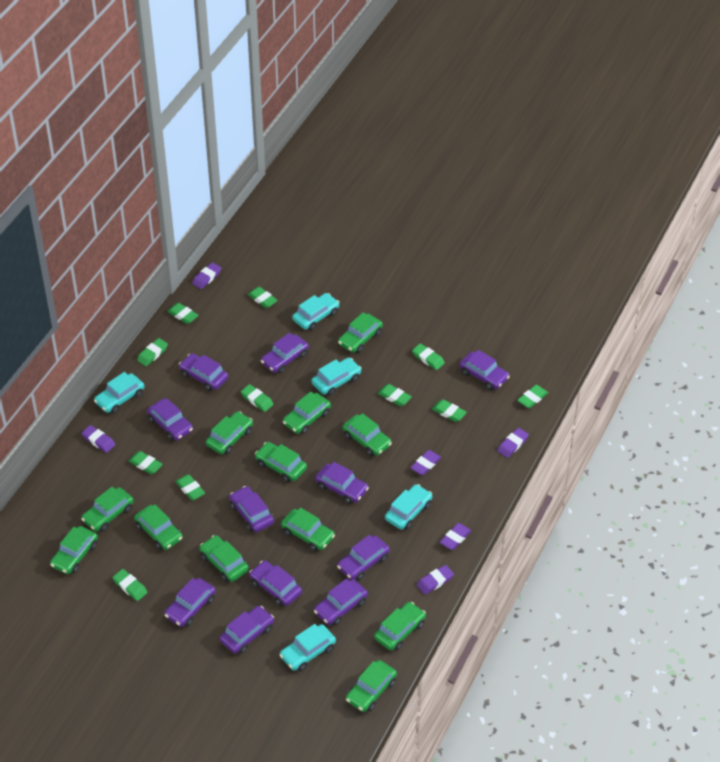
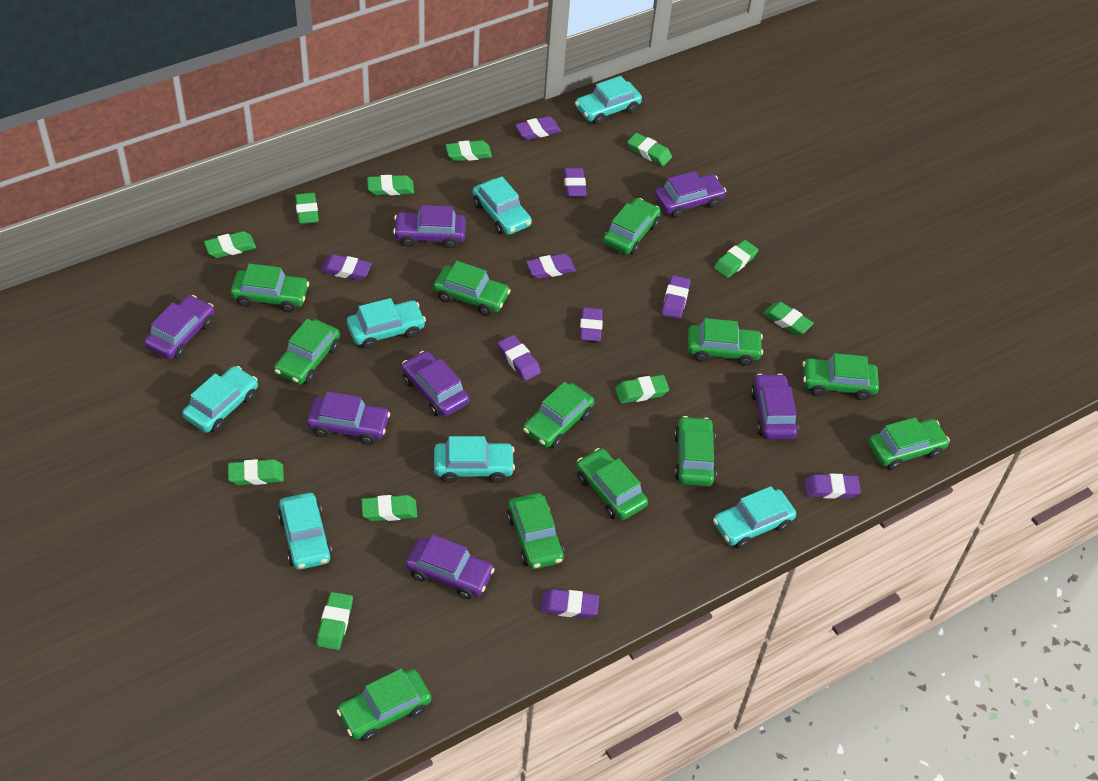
purple car: 11 -> 7
purple eraser: 6 -> 9
turquoise car: 5 -> 7

